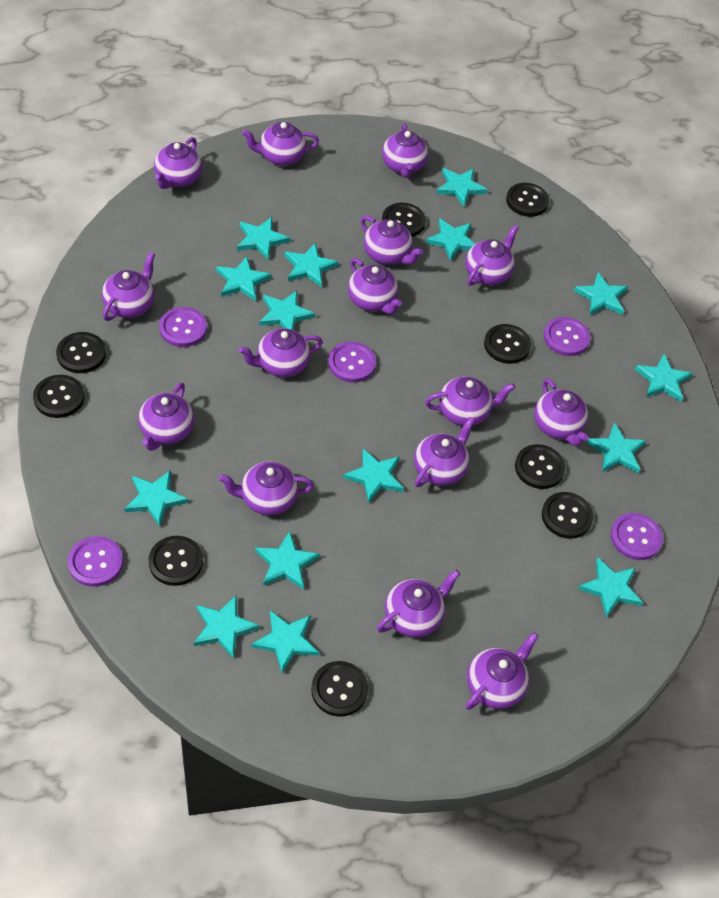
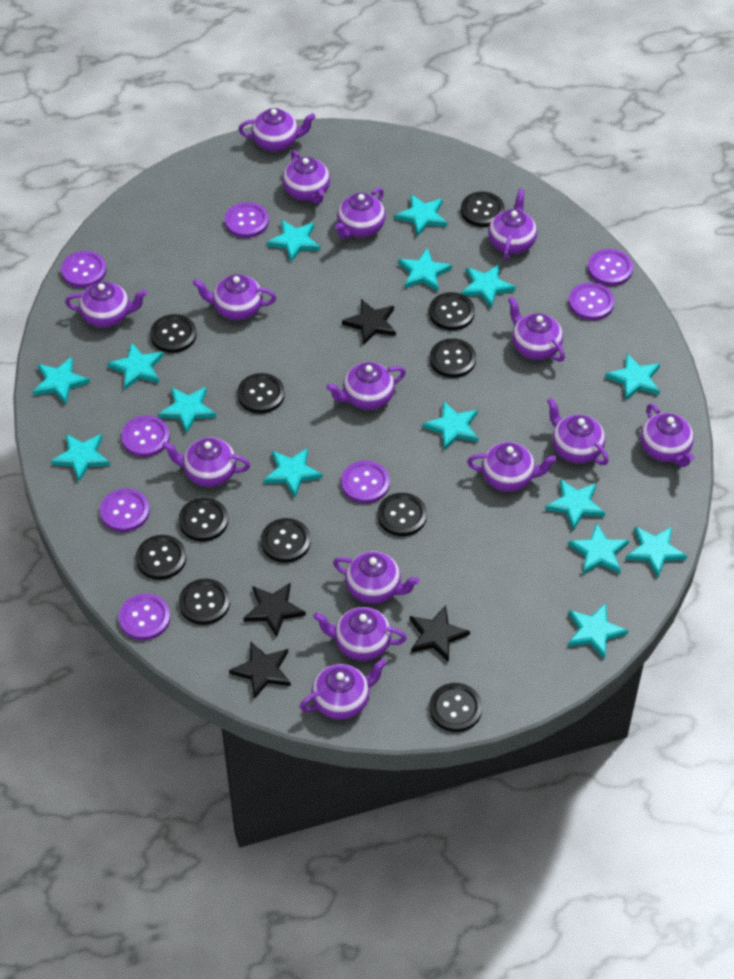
black button: 9 -> 11
black star: 0 -> 4
purple button: 5 -> 8

